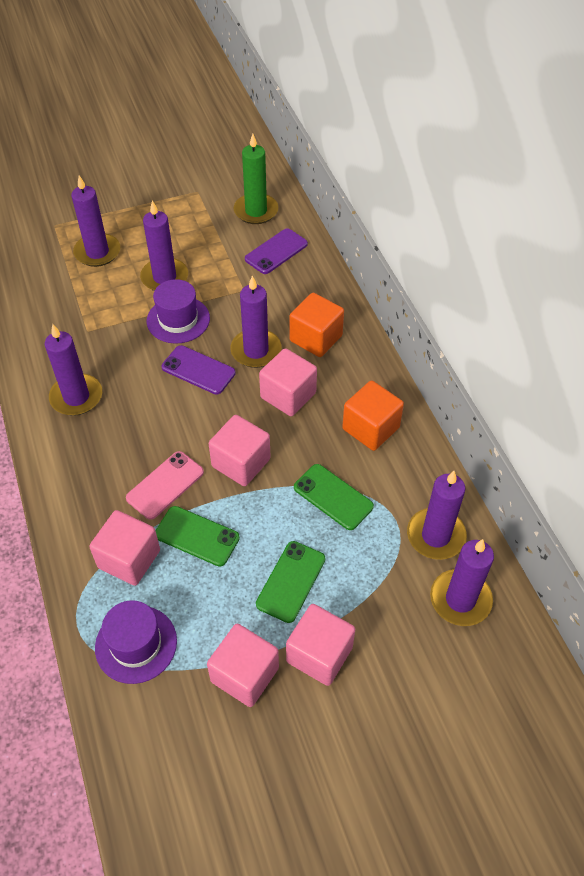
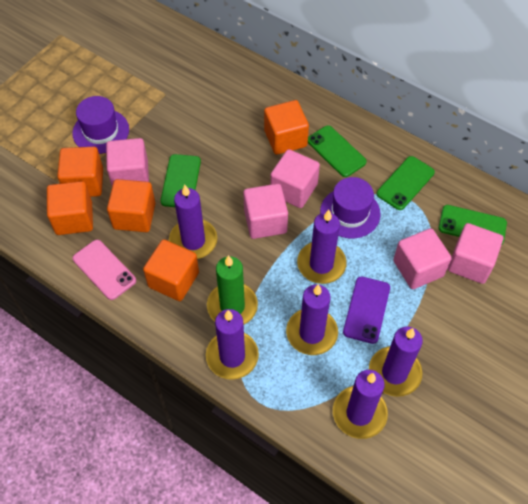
green phone: 3 -> 4
orange cube: 2 -> 5
purple phone: 2 -> 1

